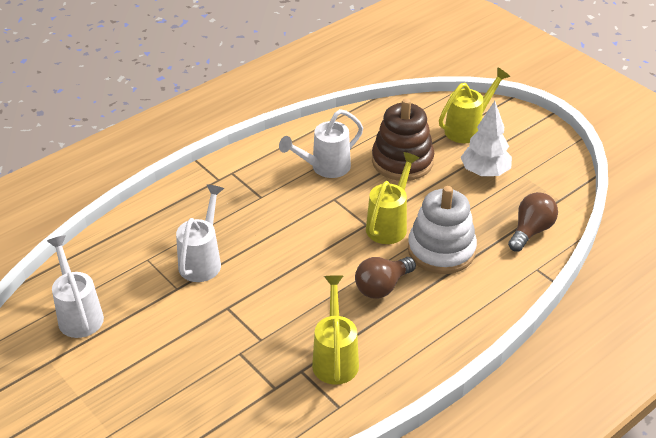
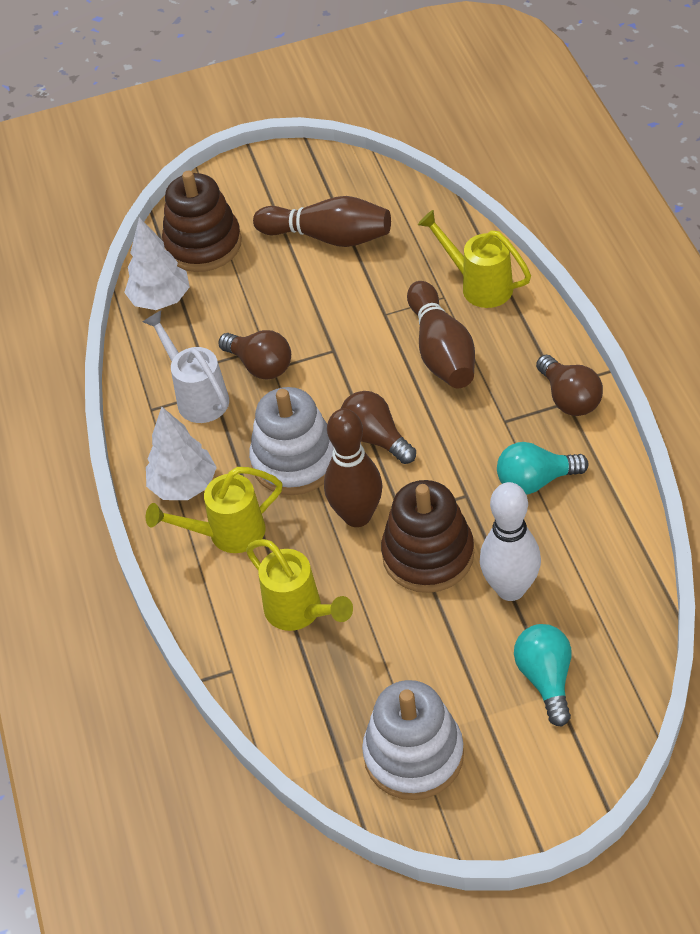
brown bowling pin: 0 -> 3
brown light bulb: 2 -> 3
brown stacking toy: 1 -> 2
turquoise light bulb: 0 -> 2
white bowling pin: 0 -> 1
white stacking toy: 1 -> 2
white tree: 1 -> 2
white watering can: 3 -> 1

